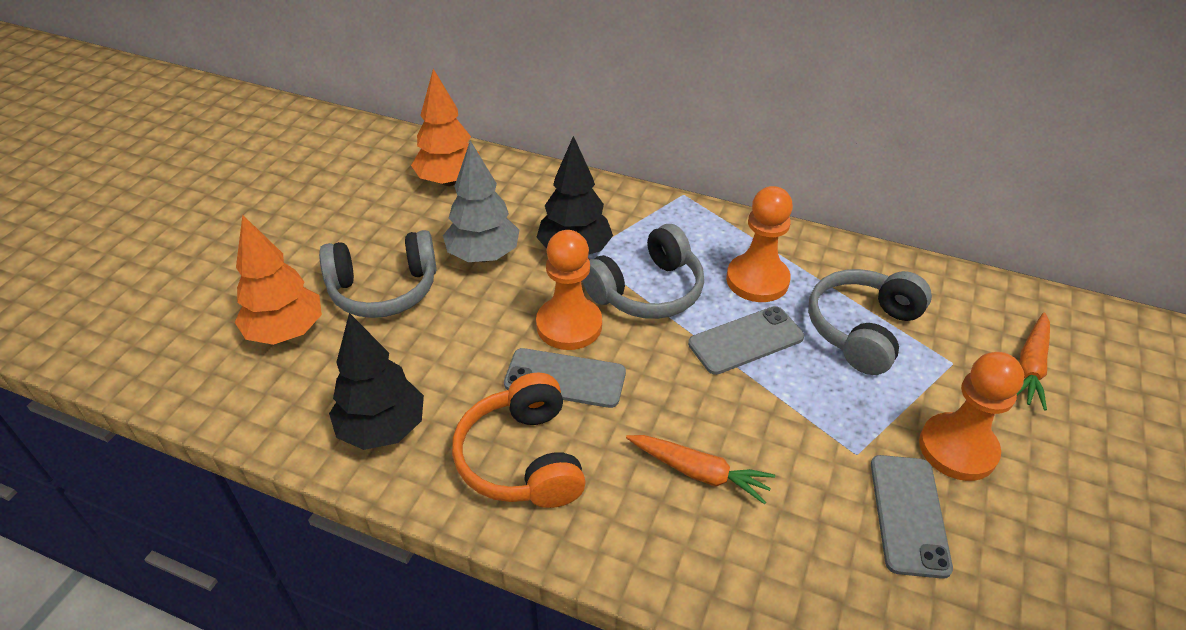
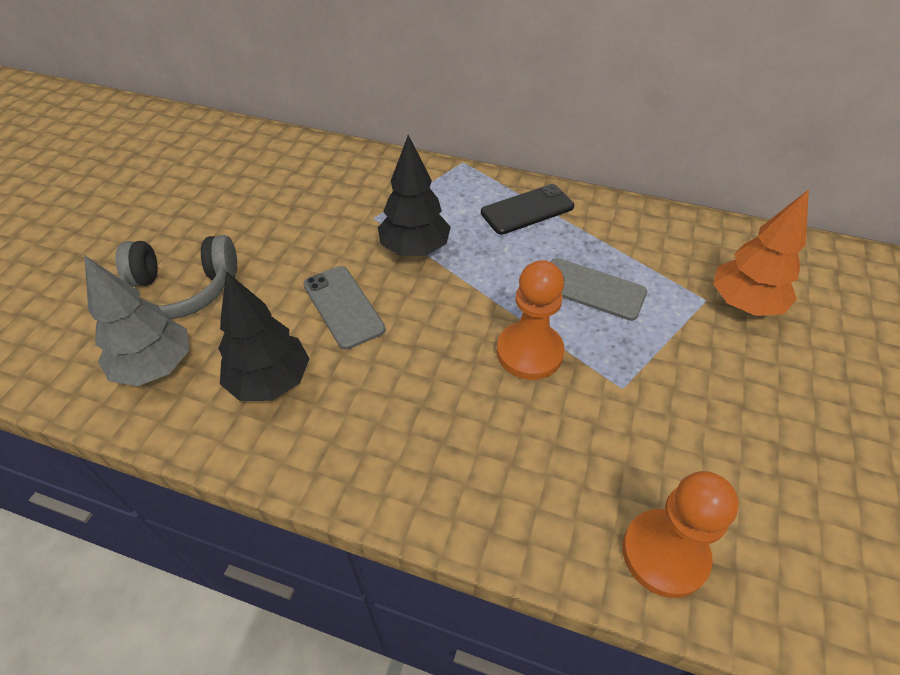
black phone: 0 -> 1
grey headphones: 3 -> 1
grey phone: 3 -> 2
orange carrot: 2 -> 0
orange headphones: 1 -> 0
orange pawn: 3 -> 2
orange tree: 2 -> 1

